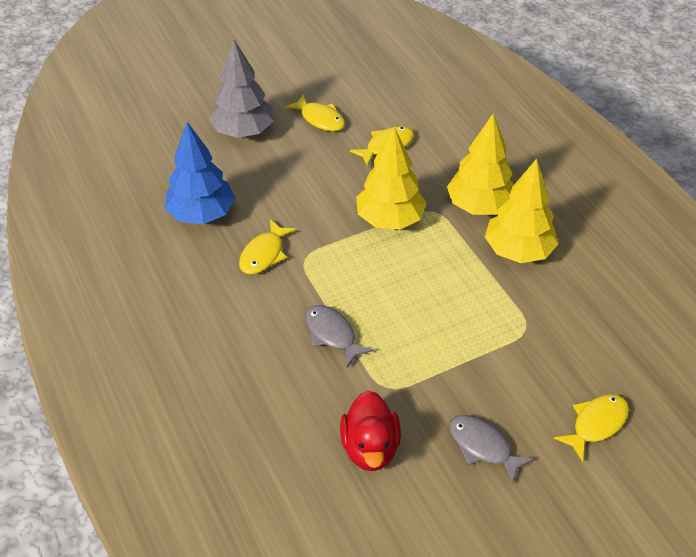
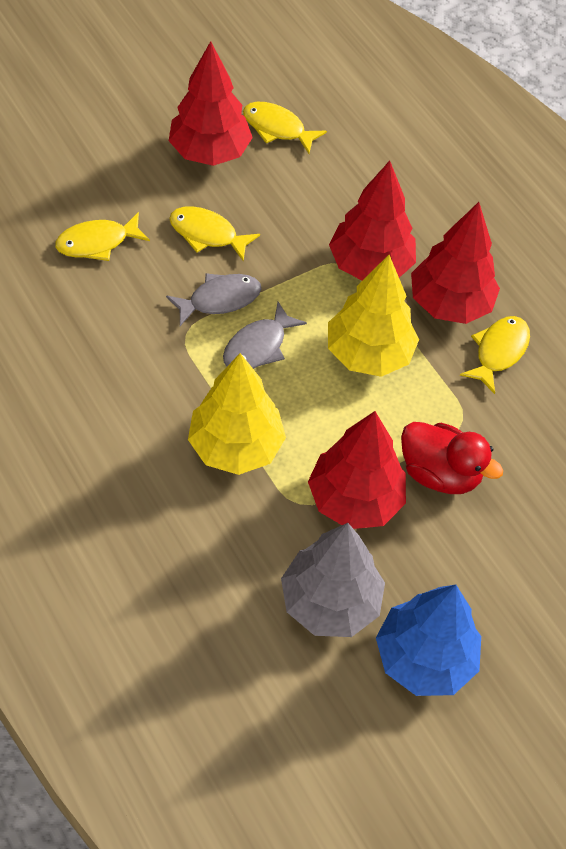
red tree: 0 -> 4
yellow tree: 3 -> 2

